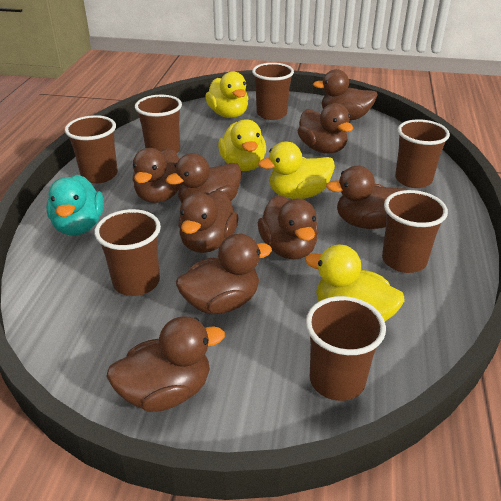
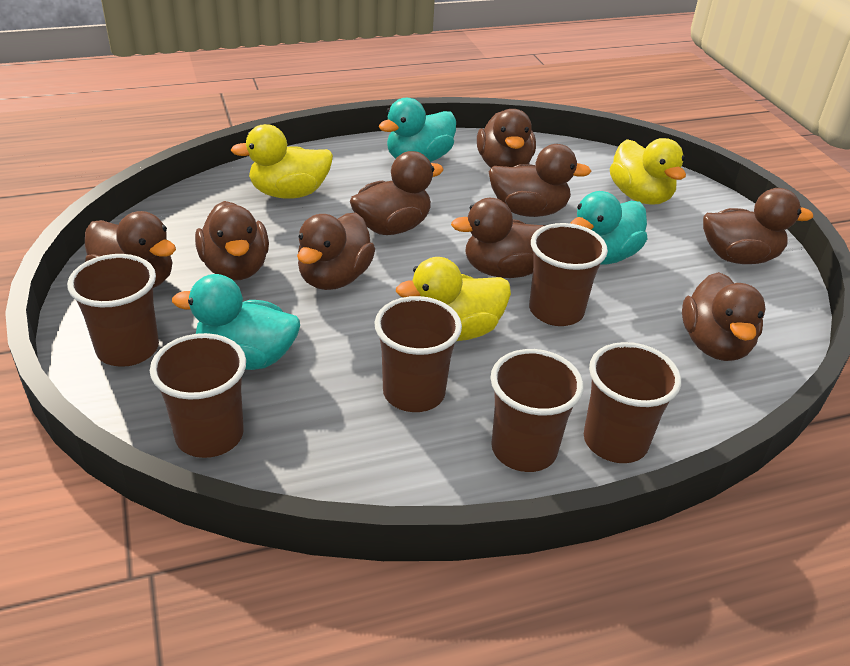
brown cup: 7 -> 6
turquoise duck: 1 -> 3
yellow duck: 4 -> 3

